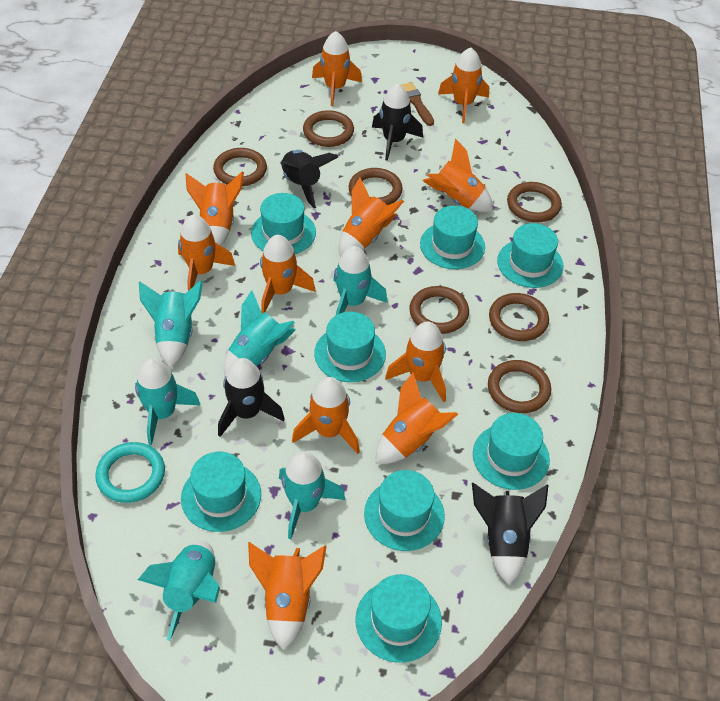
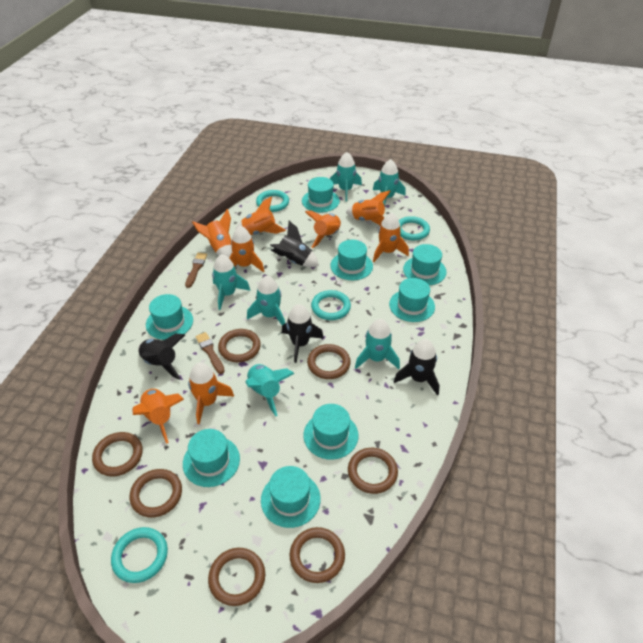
brown brush: 1 -> 2
orange rocket: 11 -> 8
turquoise ring: 1 -> 4

